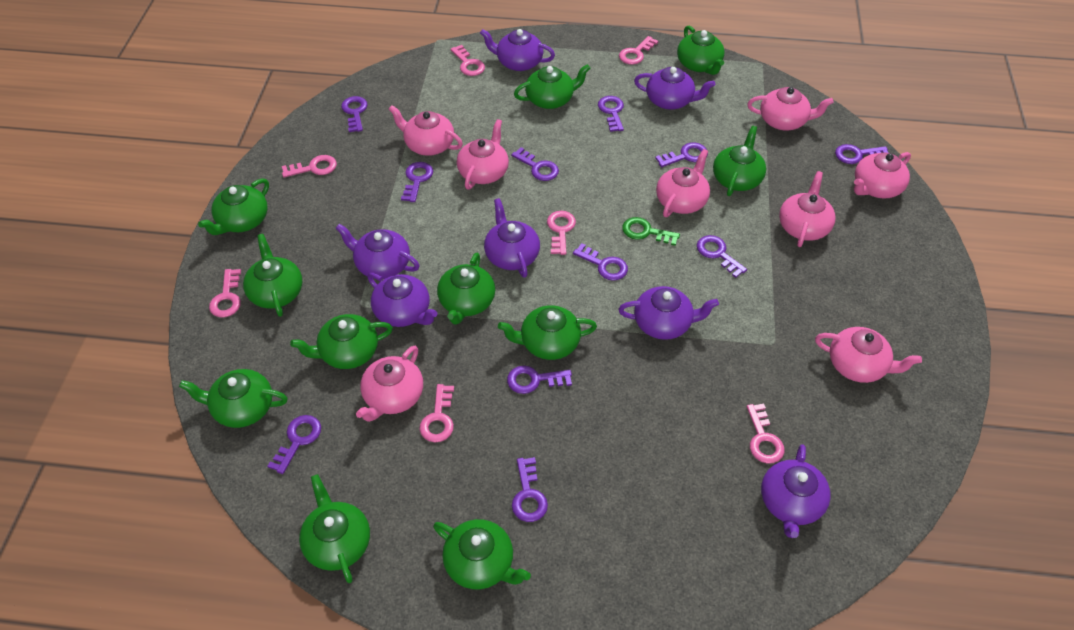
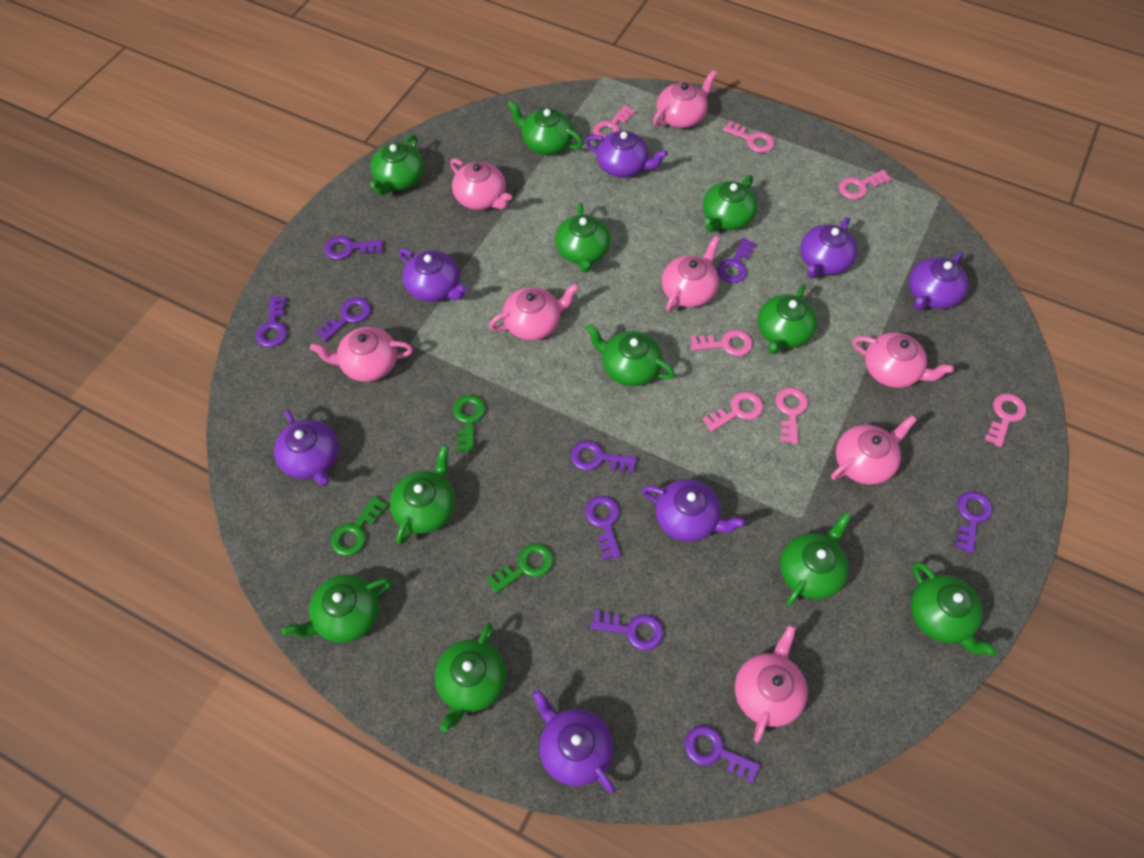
green key: 1 -> 3
purple key: 11 -> 9

